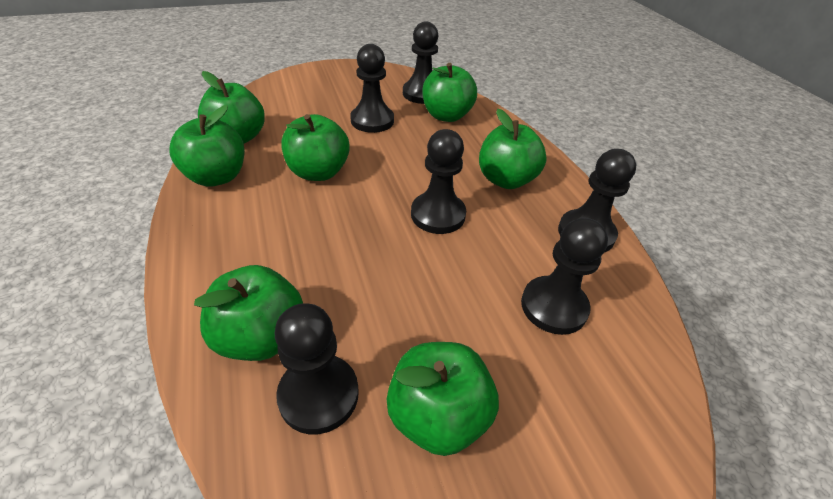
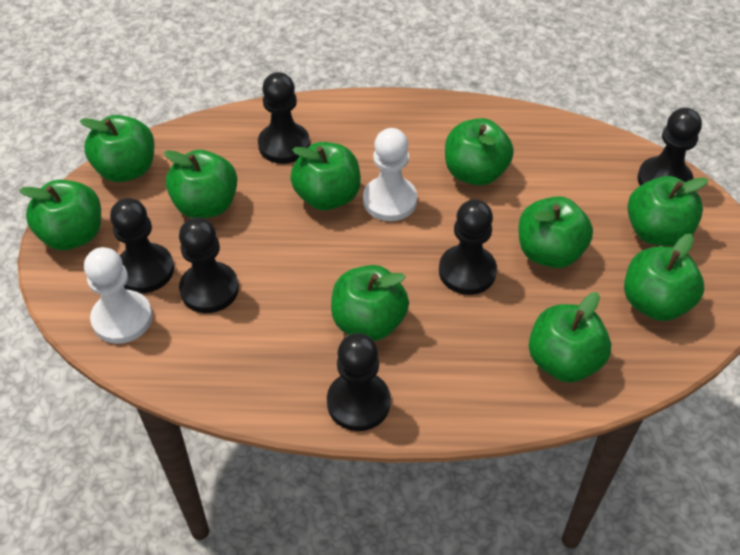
green apple: 7 -> 10
white pawn: 0 -> 2

